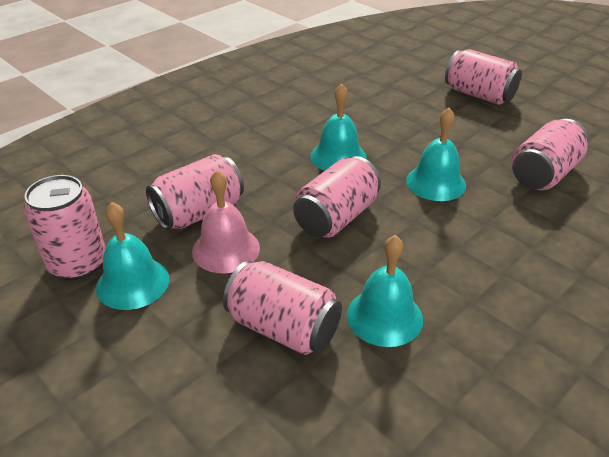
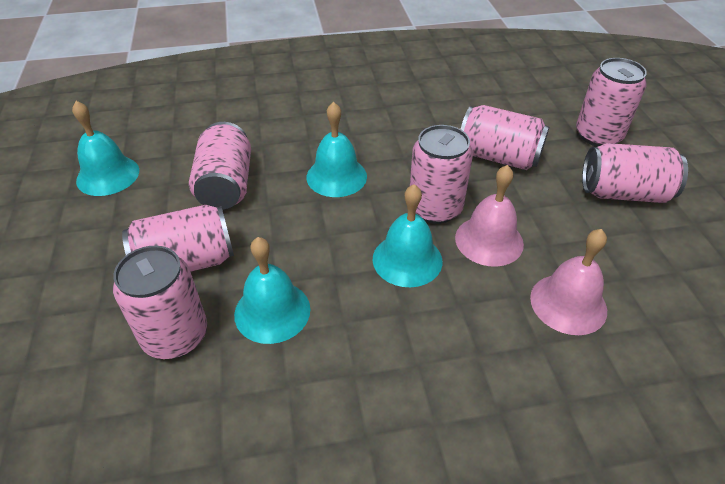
pink bell: 1 -> 2
pink can: 6 -> 7

